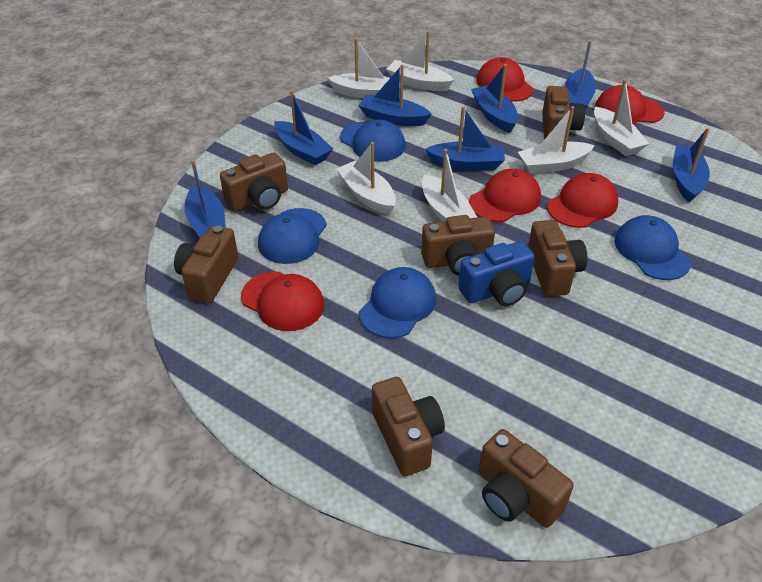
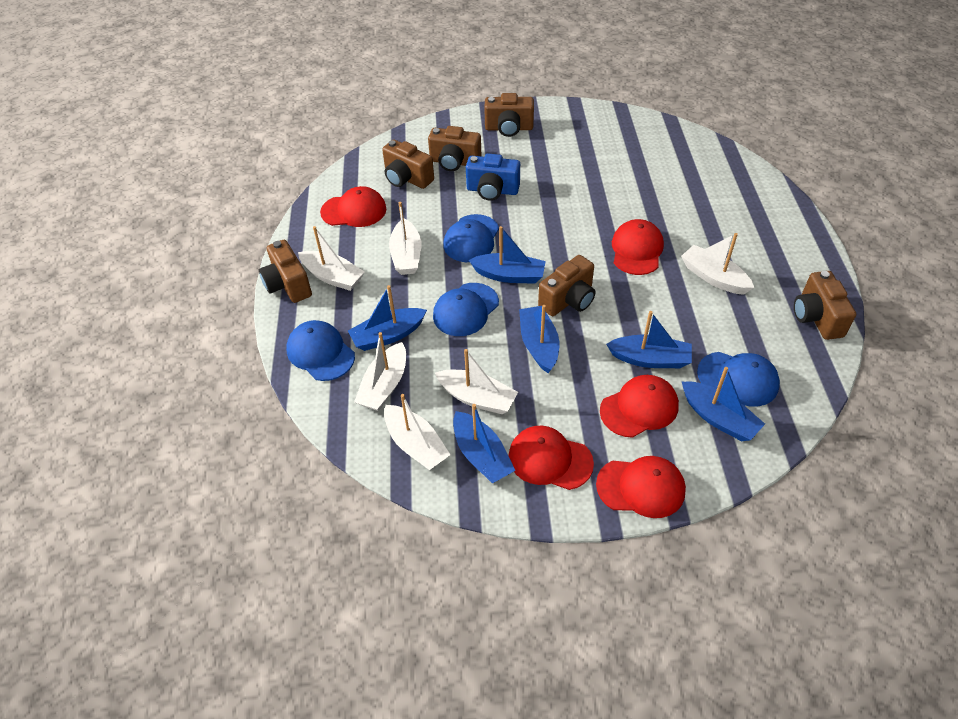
blue boat: 7 -> 6
brown camera: 7 -> 6

